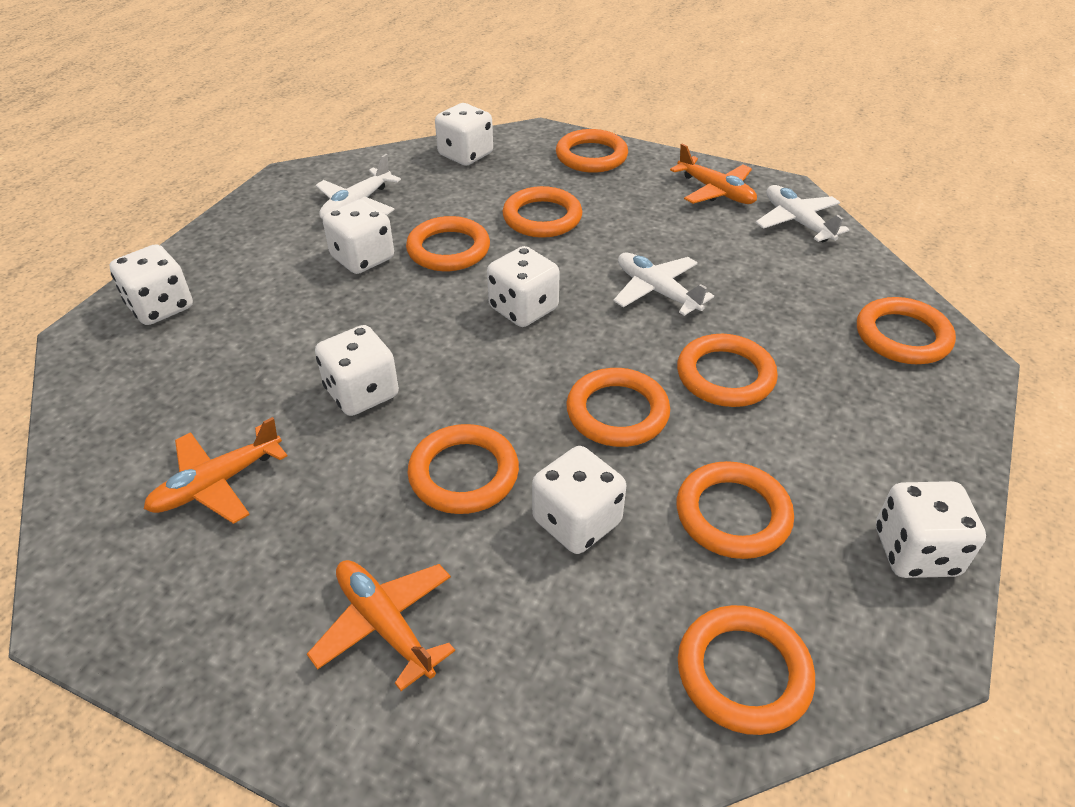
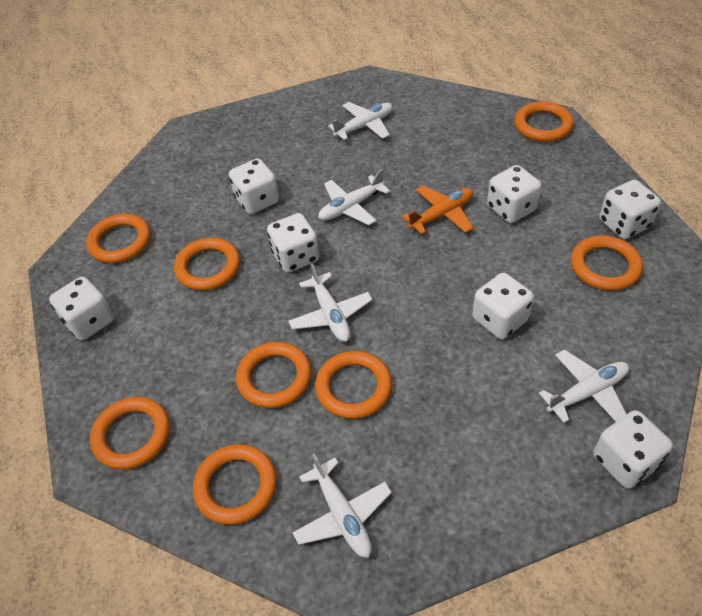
orange plane: 3 -> 1
orange ring: 9 -> 8
white plane: 3 -> 5

